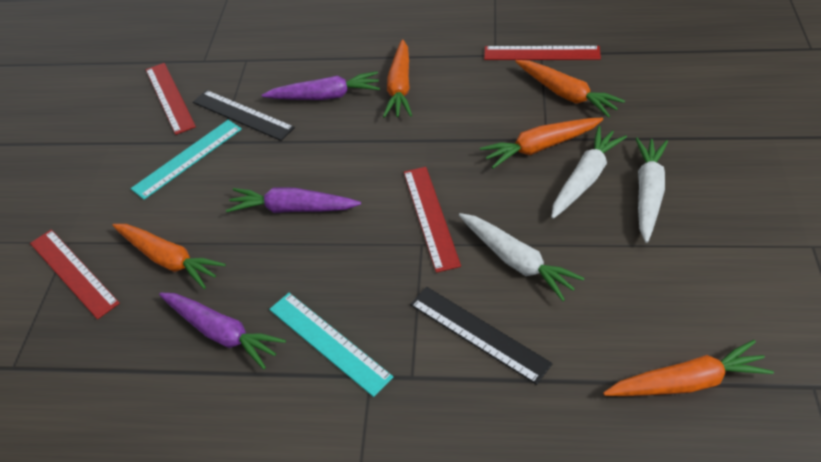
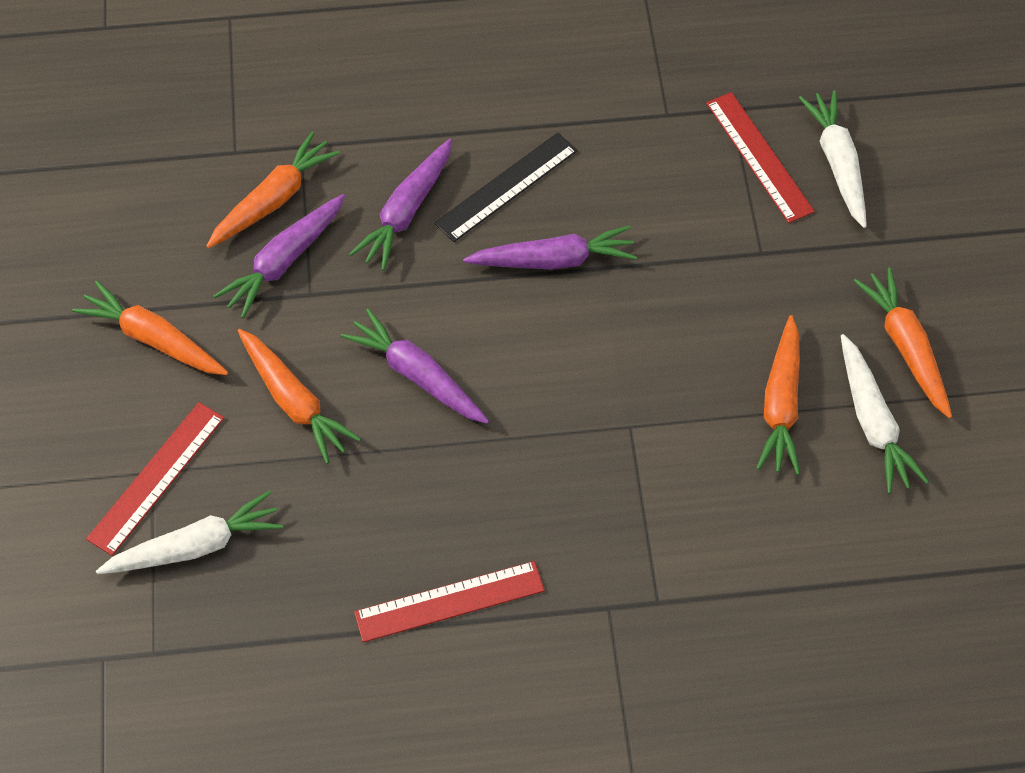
black ruler: 2 -> 1
purple carrot: 3 -> 4
red ruler: 4 -> 3
turquoise ruler: 2 -> 0

